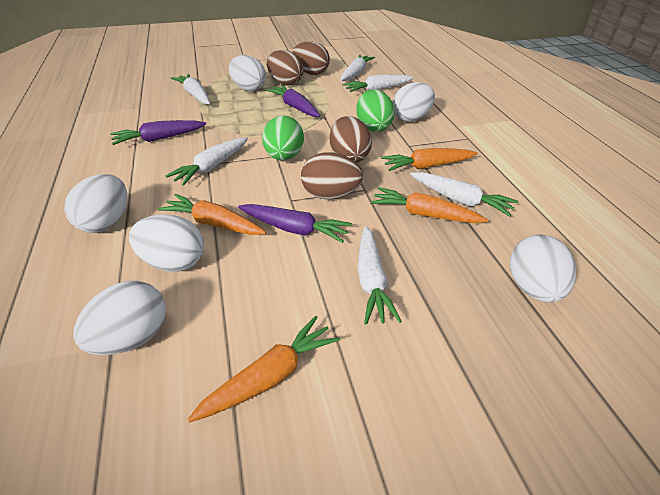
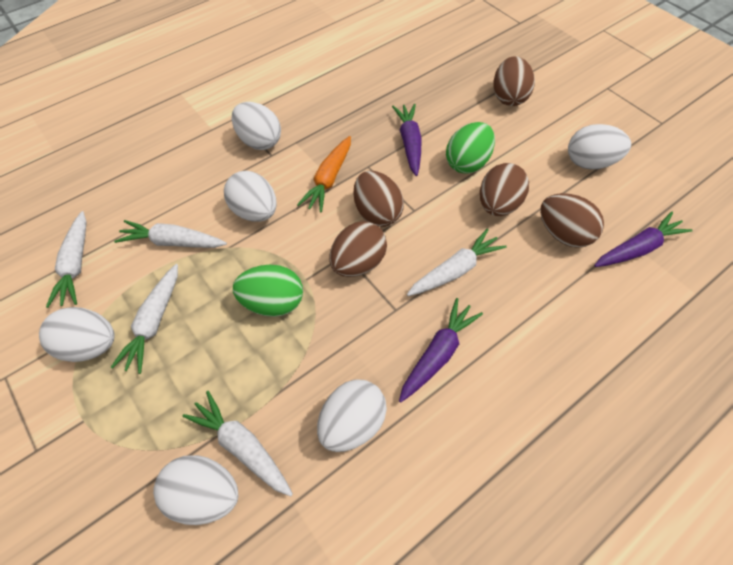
brown egg: 4 -> 5
orange carrot: 4 -> 1
white carrot: 6 -> 5

